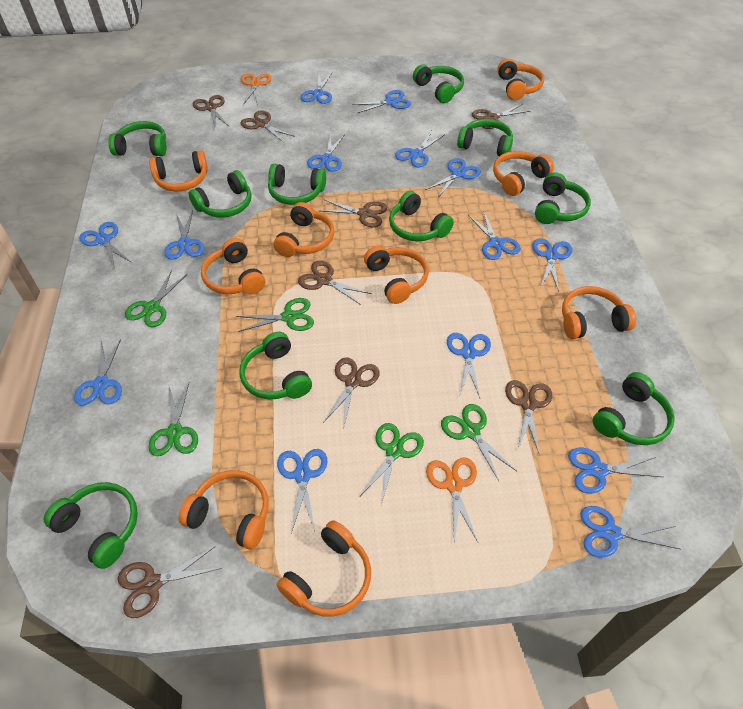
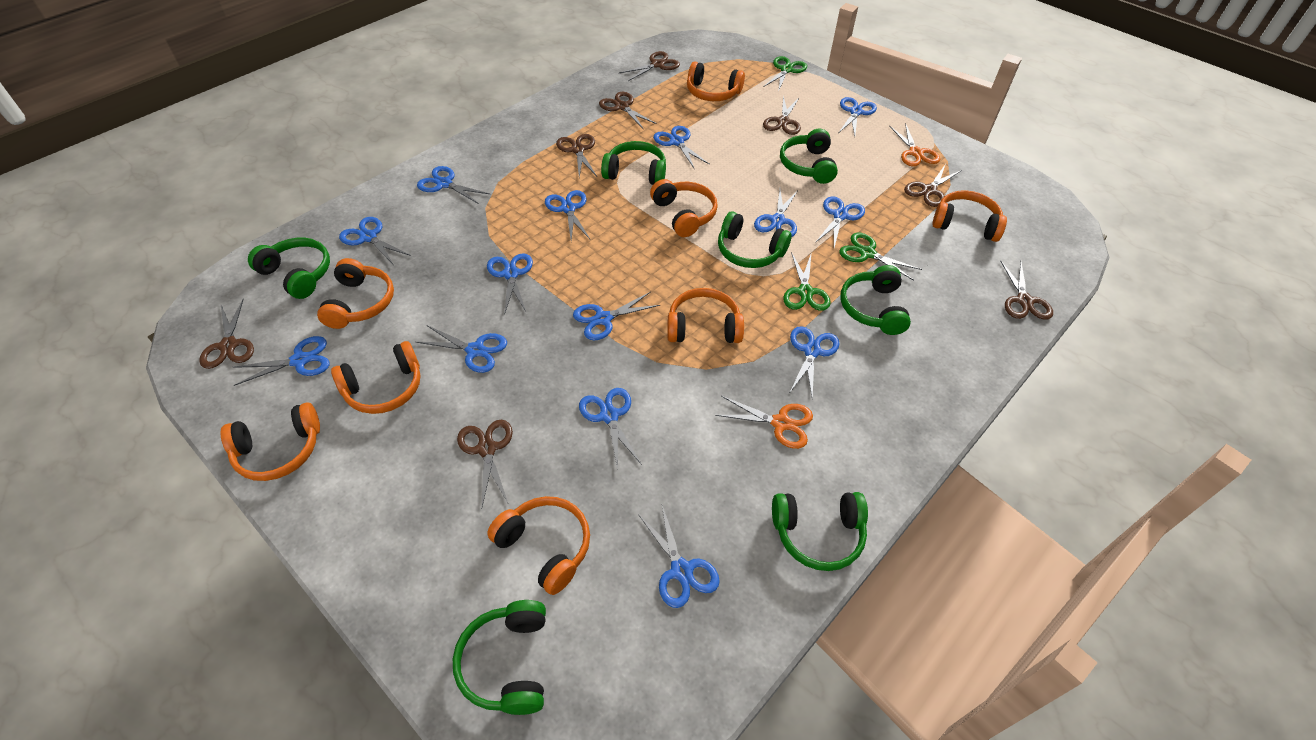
green headphones: 10 -> 7
green scissors: 5 -> 3
orange headphones: 9 -> 8

